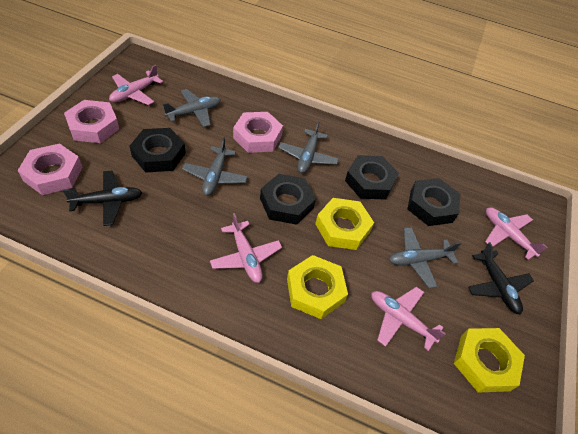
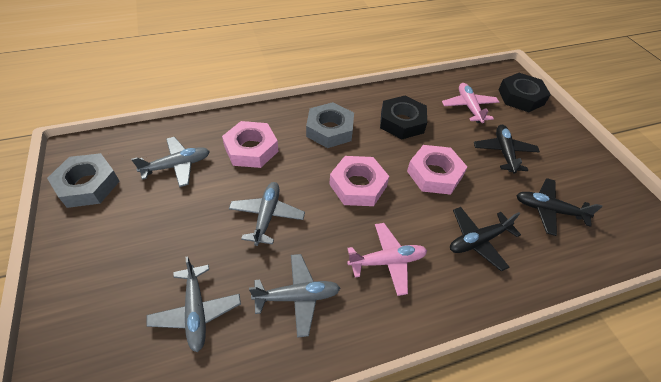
black nut: 4 -> 2
black plane: 2 -> 3
grey nut: 0 -> 2
pink plane: 4 -> 2
yellow nut: 3 -> 0

